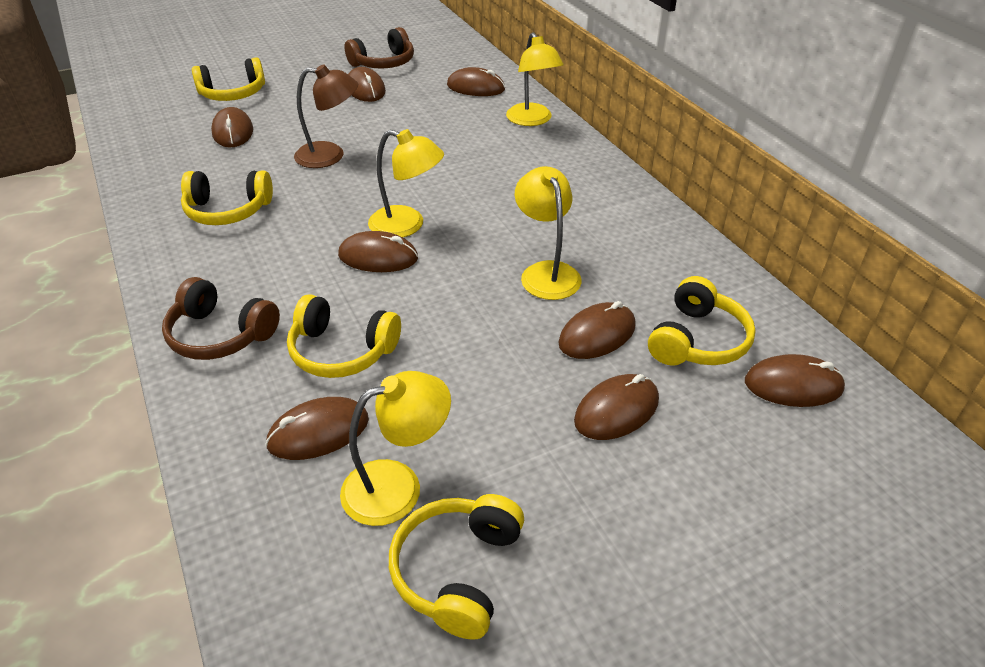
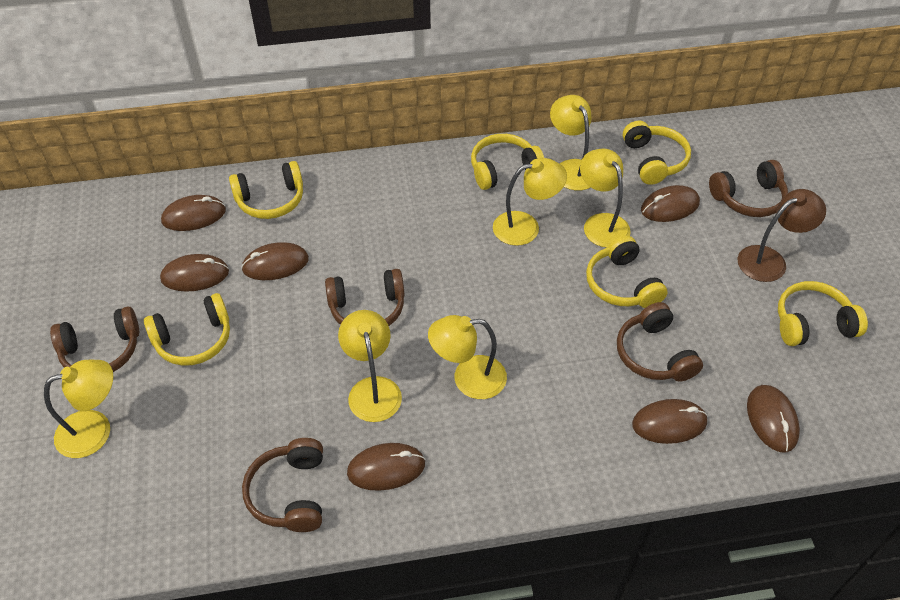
brown headphones: 2 -> 5
brown mouse: 8 -> 7
yellow headphones: 5 -> 6
yellow lamp: 4 -> 6

